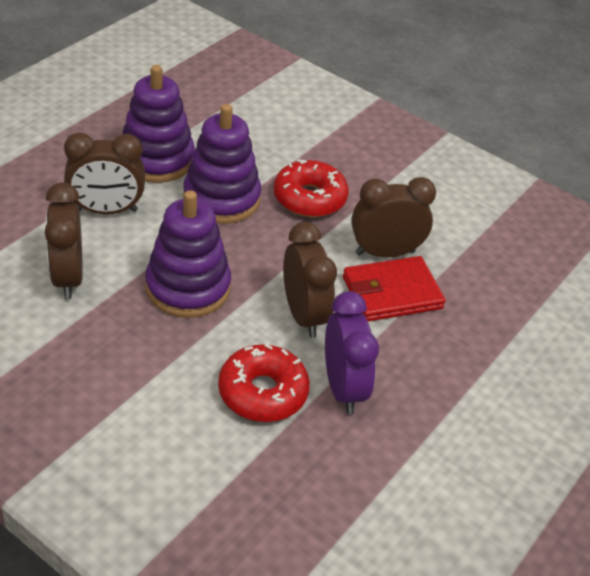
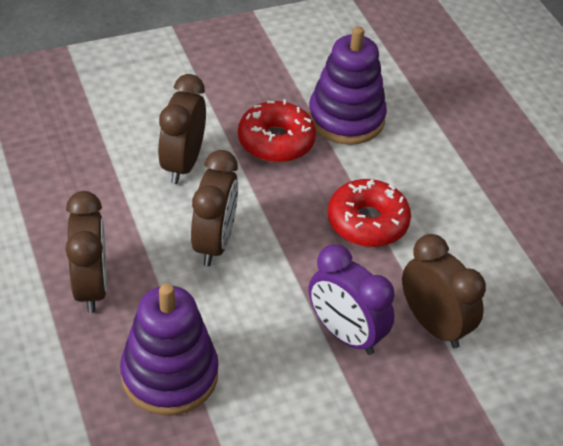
purple stacking toy: 3 -> 2
red wallet: 1 -> 0

